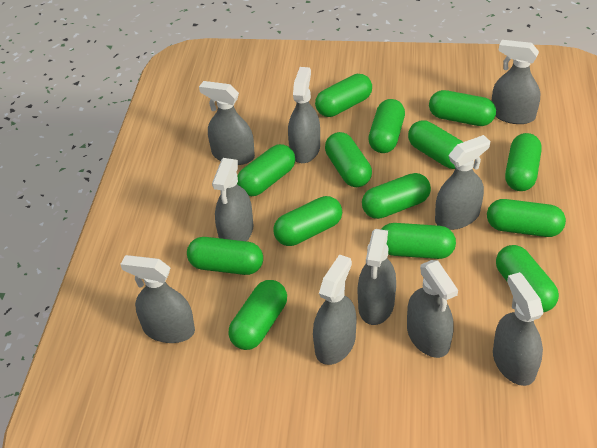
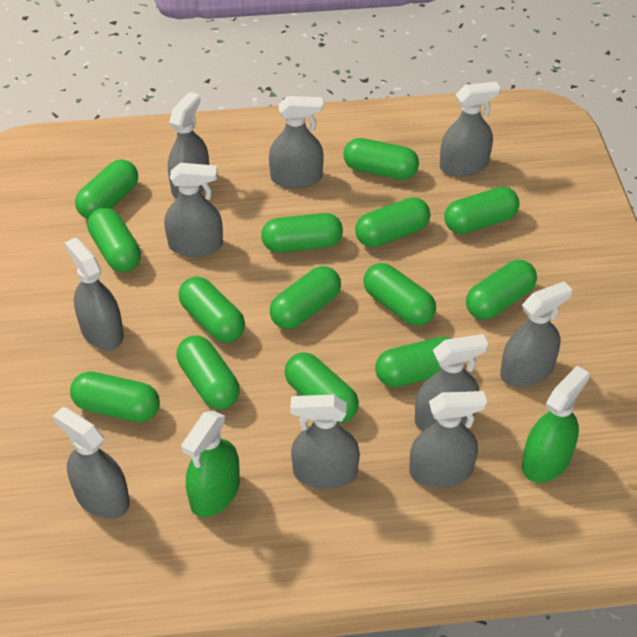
green spray bottle: 0 -> 2

